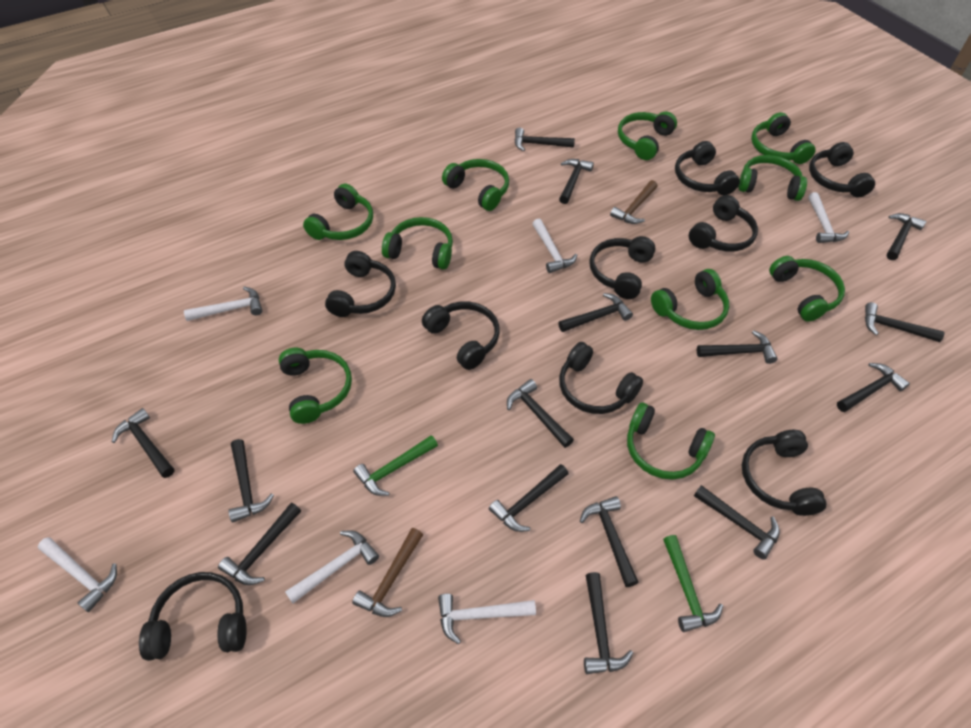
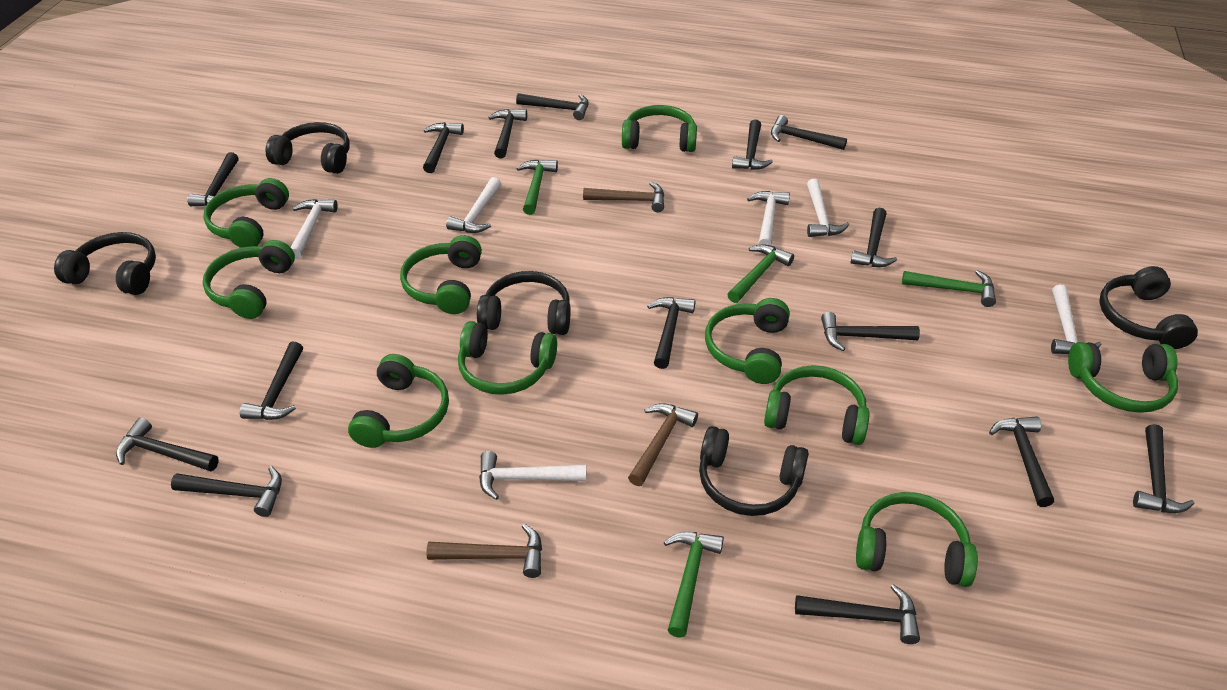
black headphones: 9 -> 5
brown hammer: 2 -> 3
green hammer: 2 -> 4

